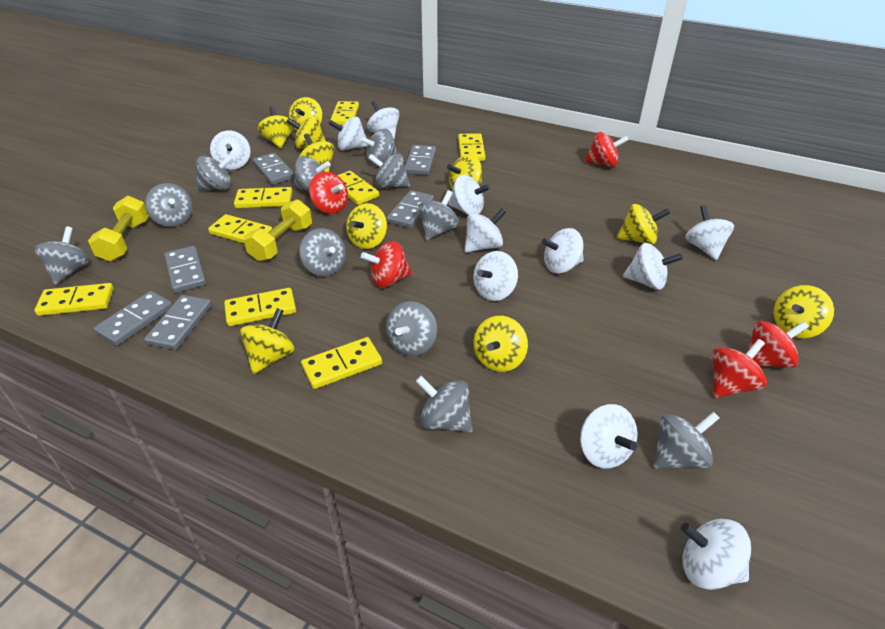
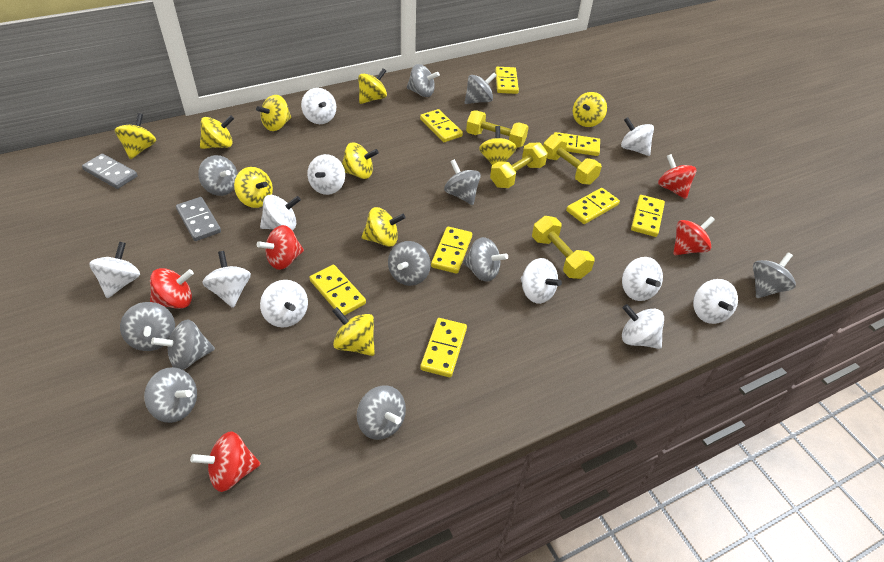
grey domino: 6 -> 2
yellow dumbbell: 2 -> 4

